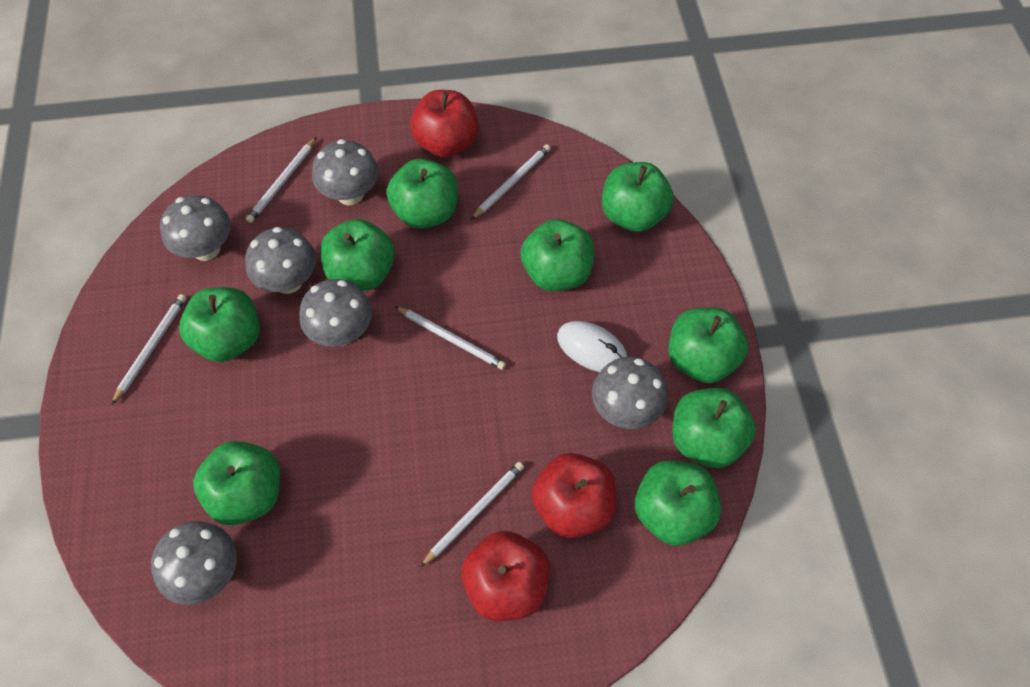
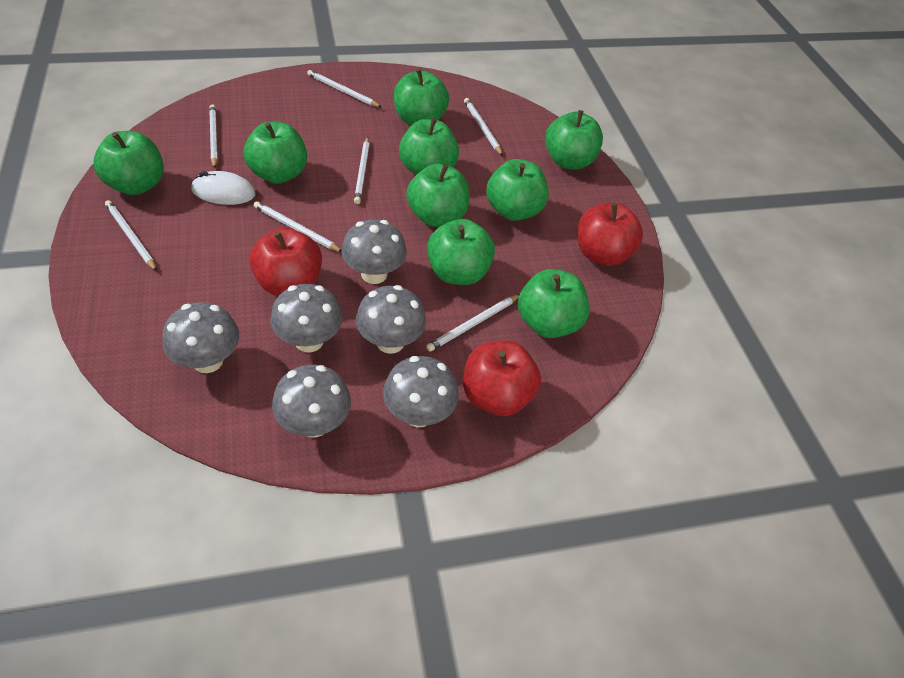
white pencil: 5 -> 7

